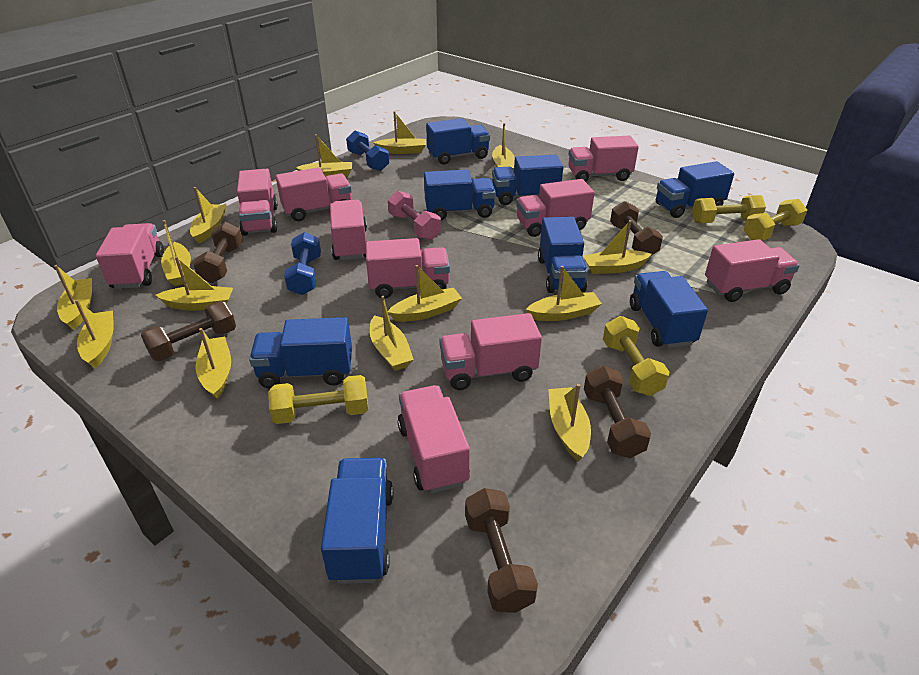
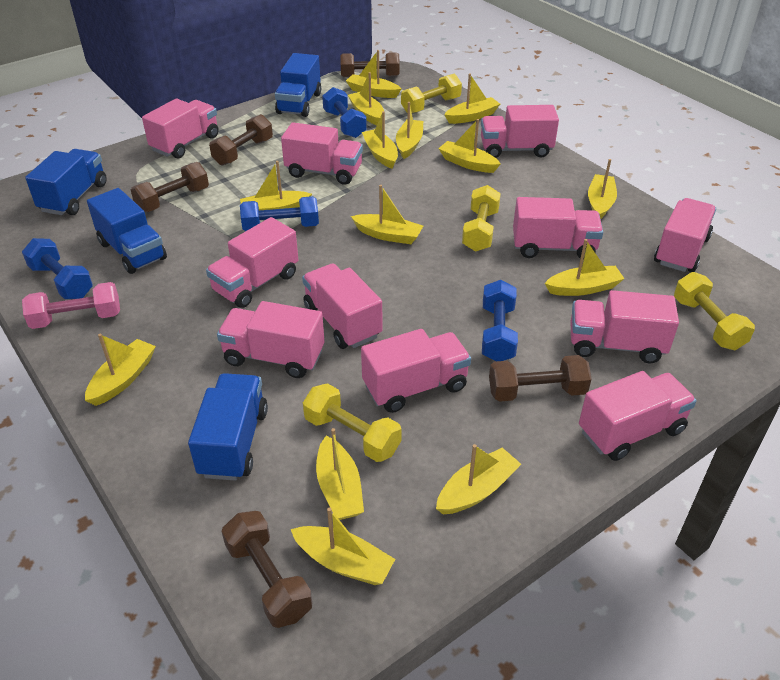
blue dumbbell: 2 -> 4
blue truck: 8 -> 4
pink truck: 10 -> 11

